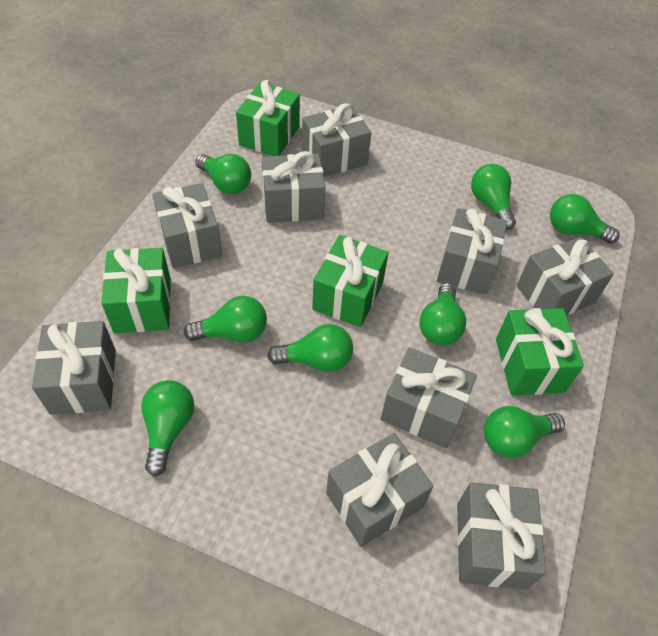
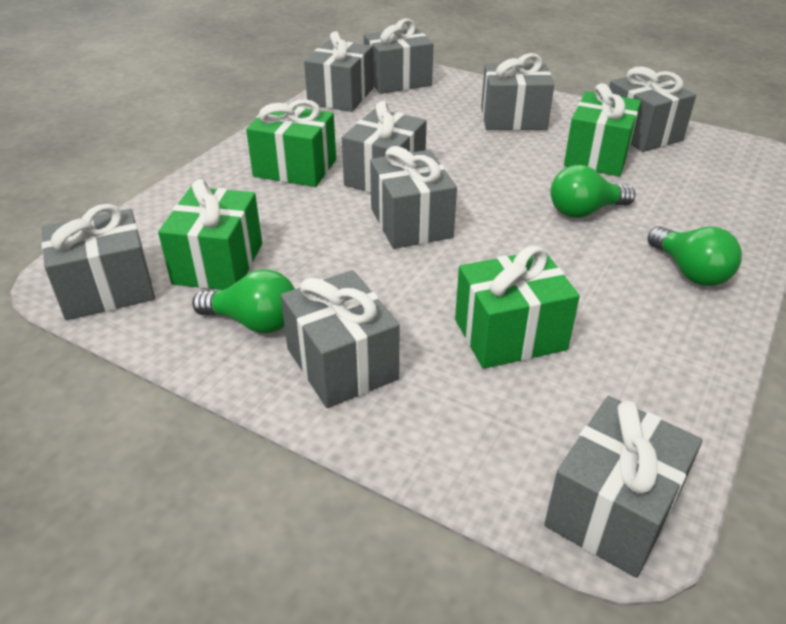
green light bulb: 8 -> 3

